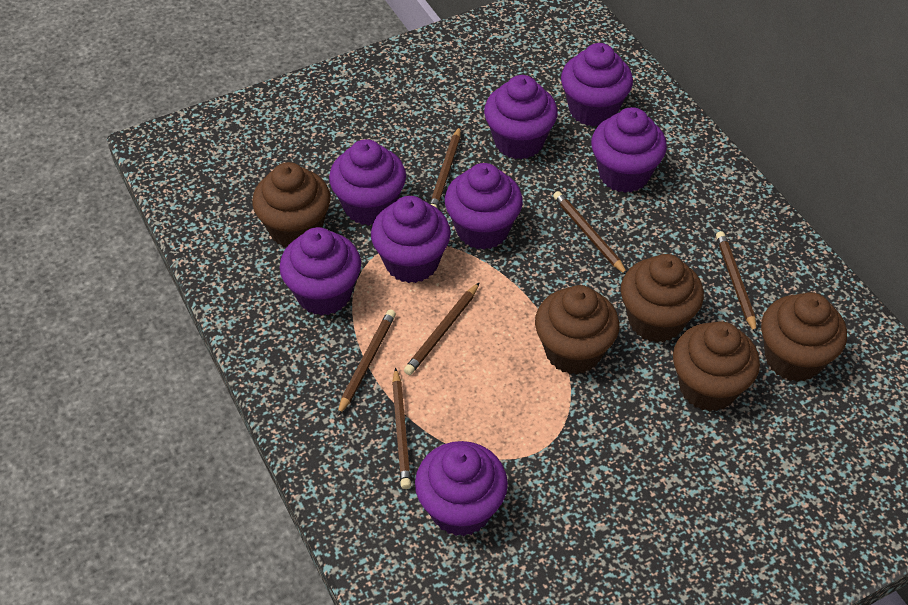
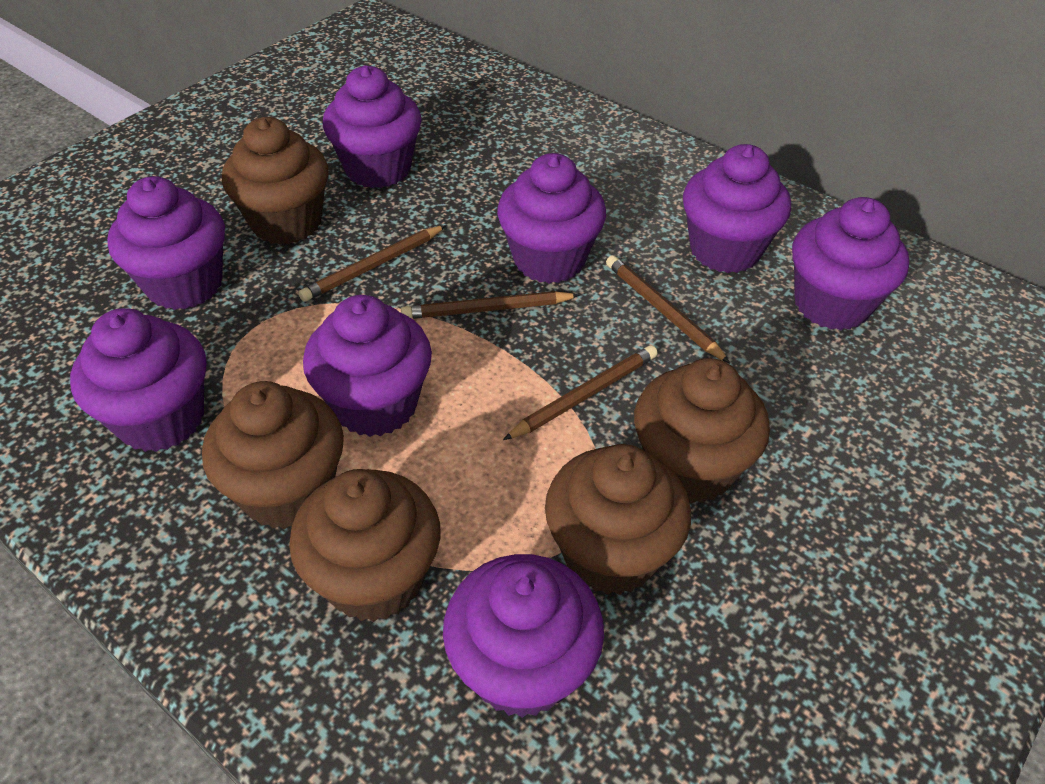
brown pencil: 6 -> 4

